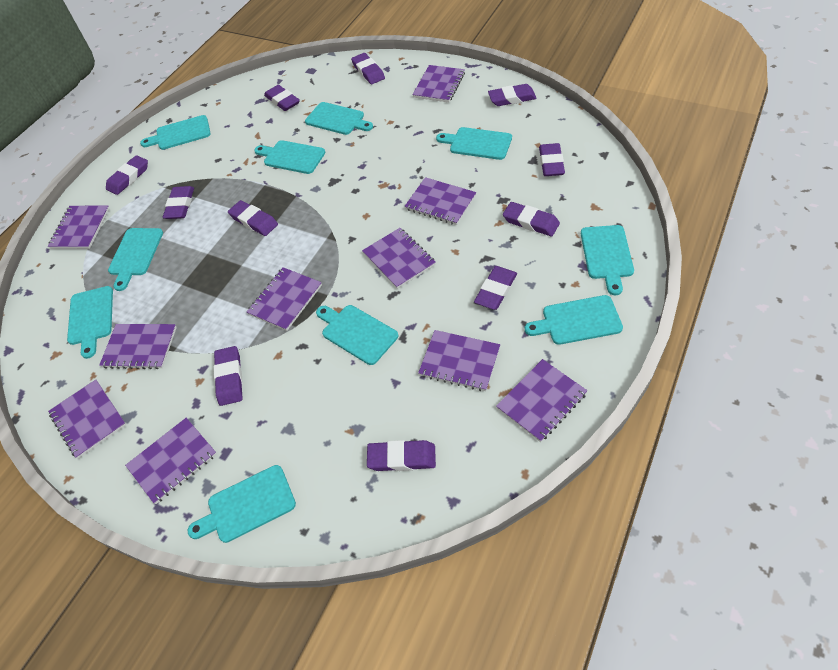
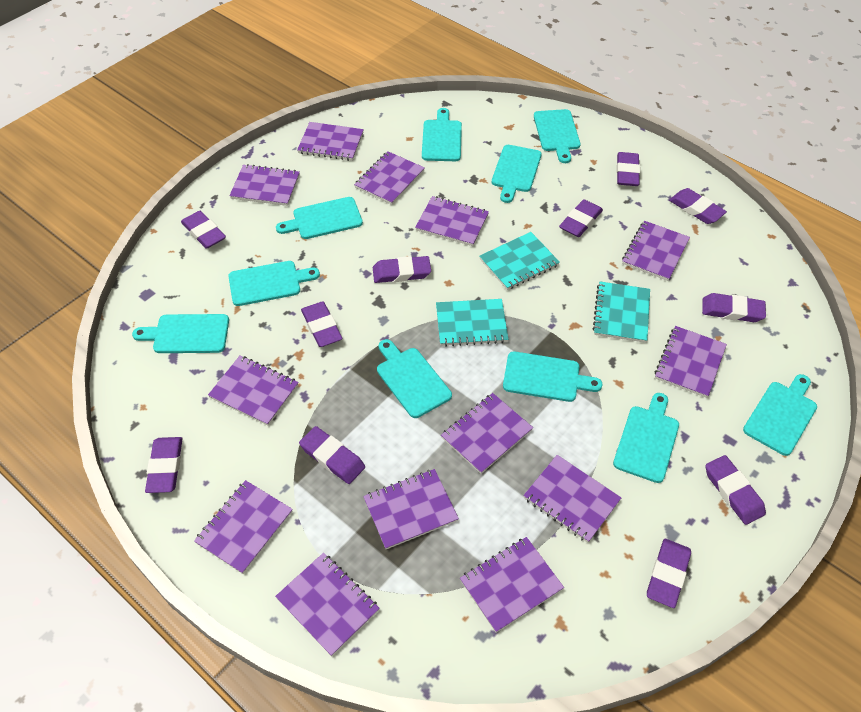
purple notebook: 10 -> 13
turquoise notebook: 0 -> 3

